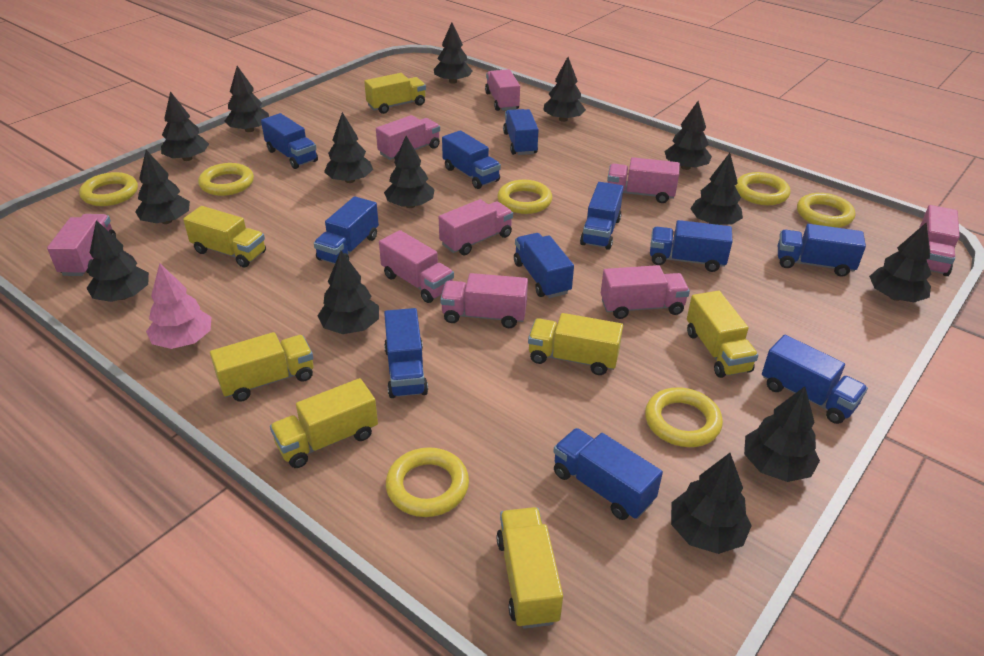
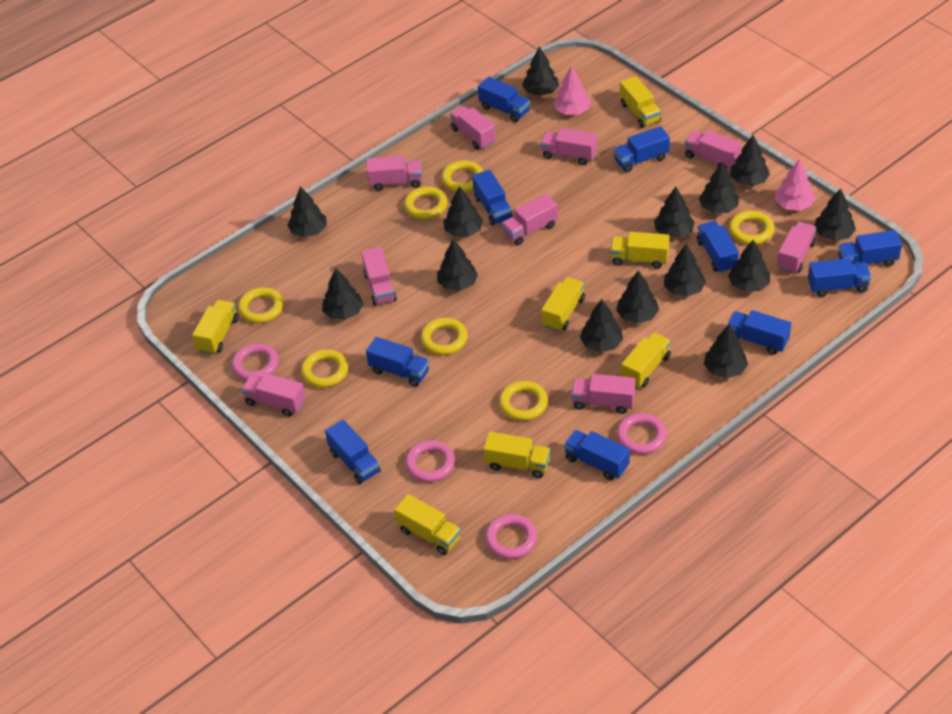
blue truck: 11 -> 10
pink ring: 0 -> 4
pink tree: 1 -> 2

